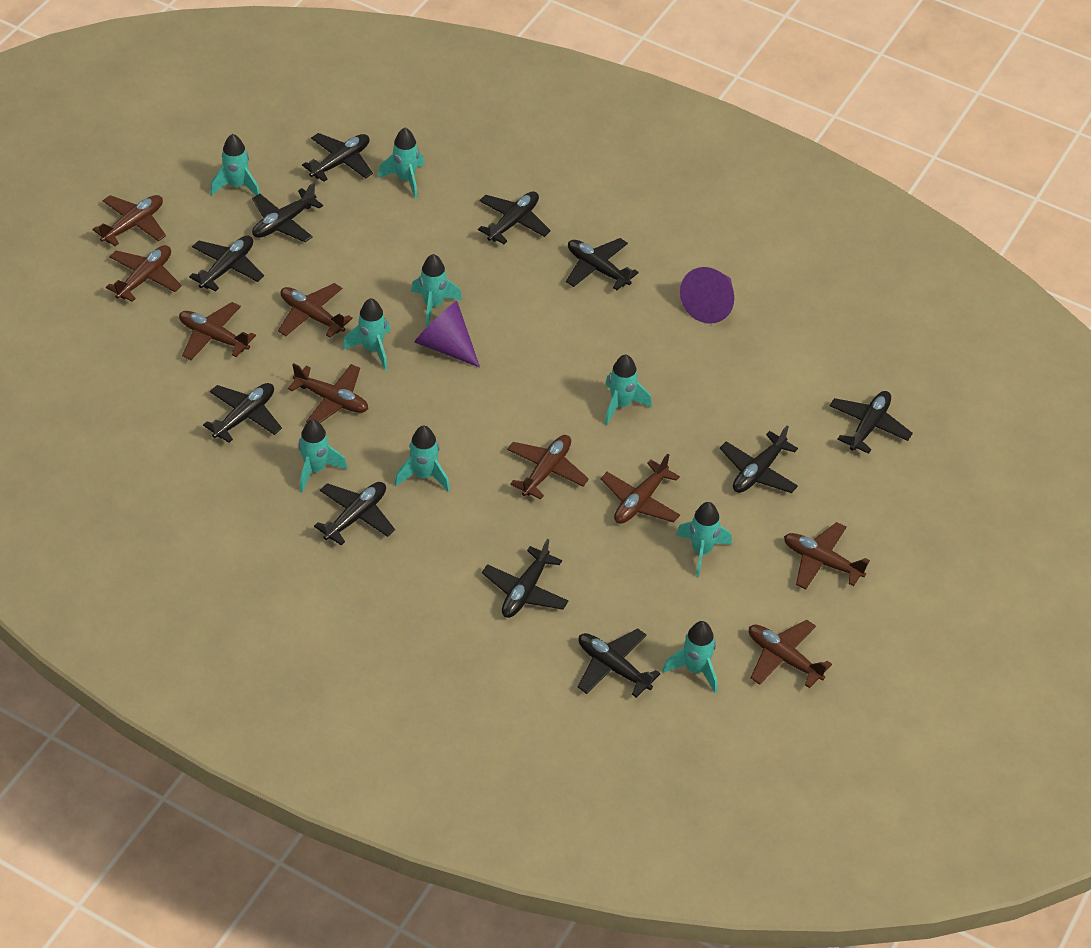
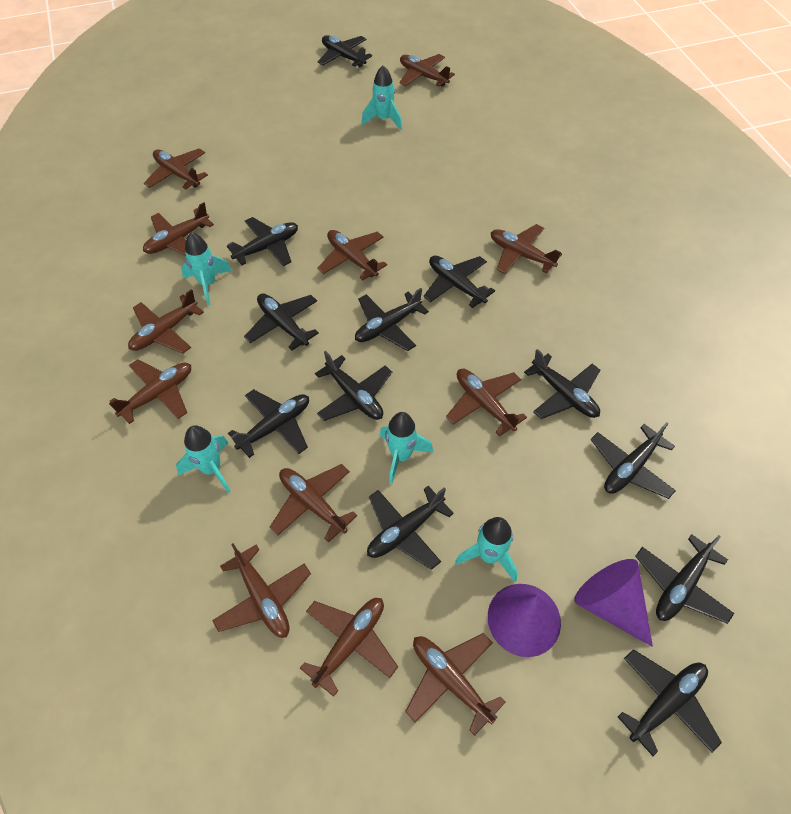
black plane: 11 -> 12
brown plane: 9 -> 12
turquoise rocket: 9 -> 5

